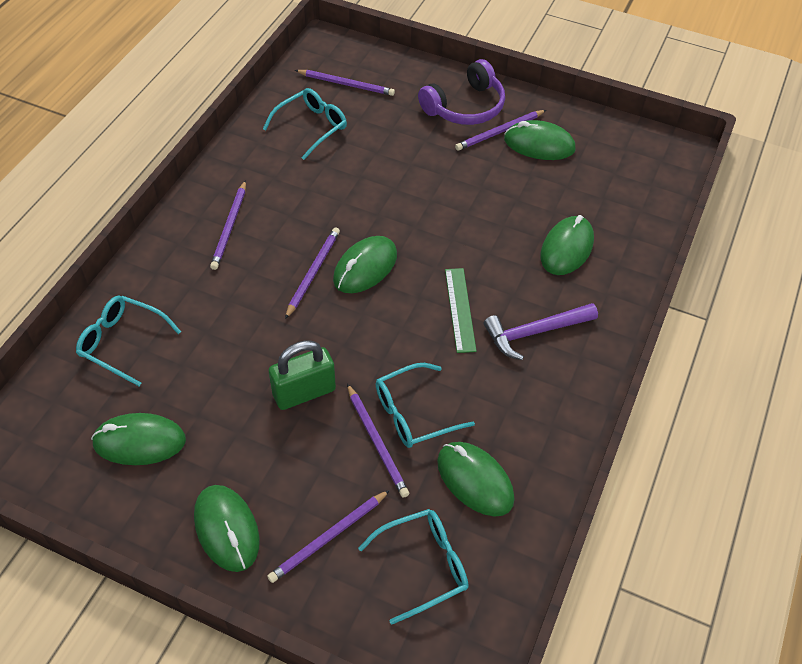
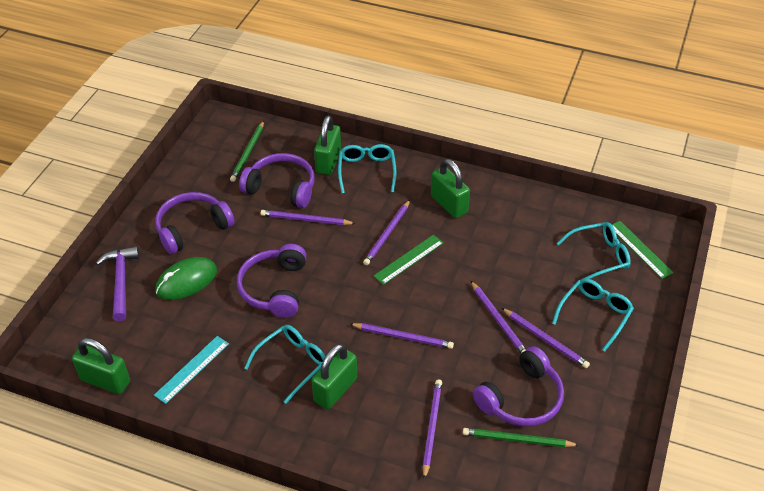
green mouse: 6 -> 1
green padlock: 1 -> 4
green pencil: 0 -> 2
green ruler: 1 -> 2
purple headphones: 1 -> 4
turquoise ruler: 0 -> 1

